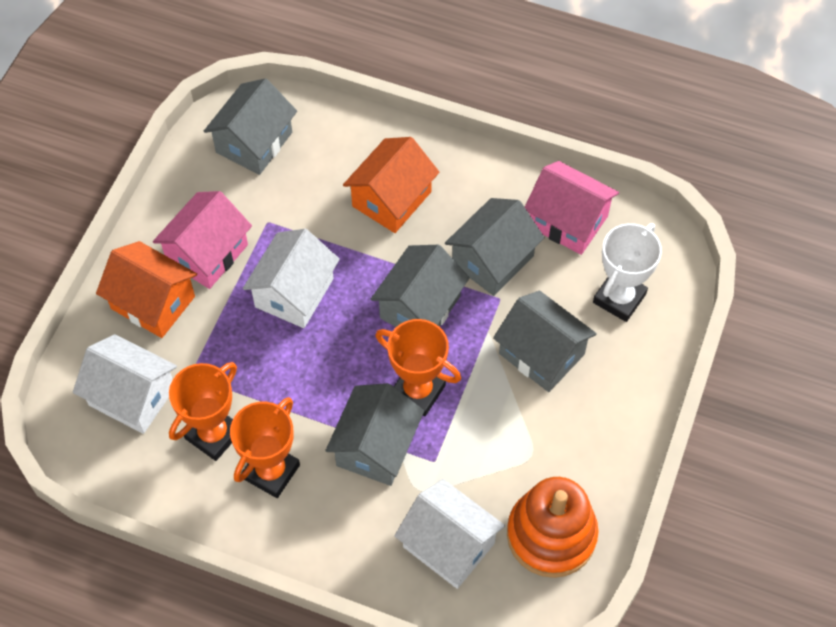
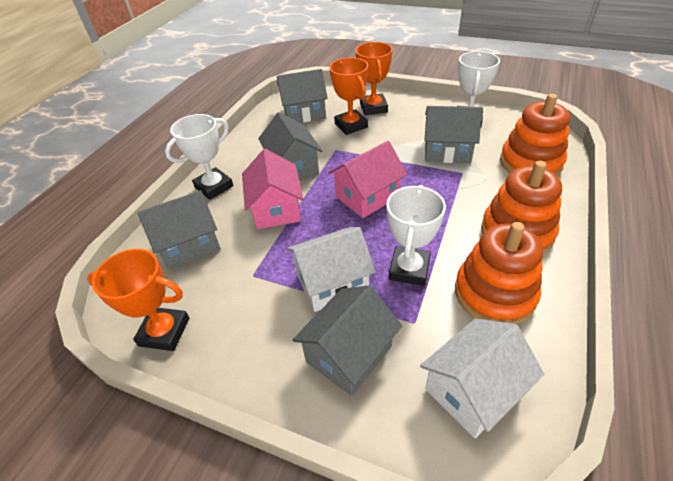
orange house: 2 -> 0
orange stacking toy: 1 -> 3
white house: 3 -> 2
white trophy: 1 -> 3

